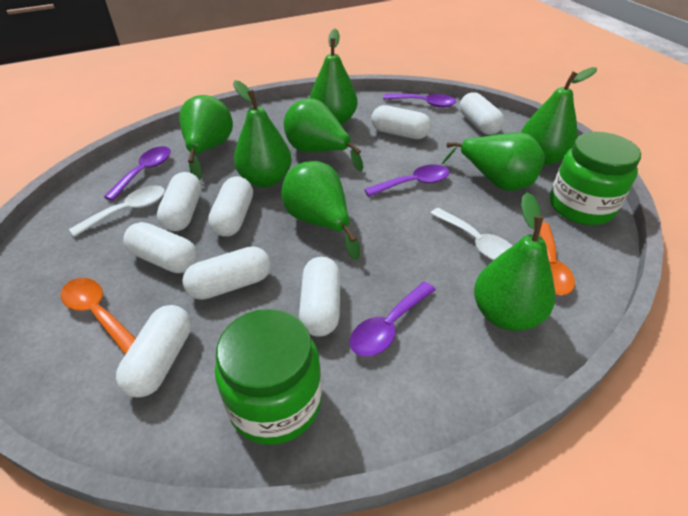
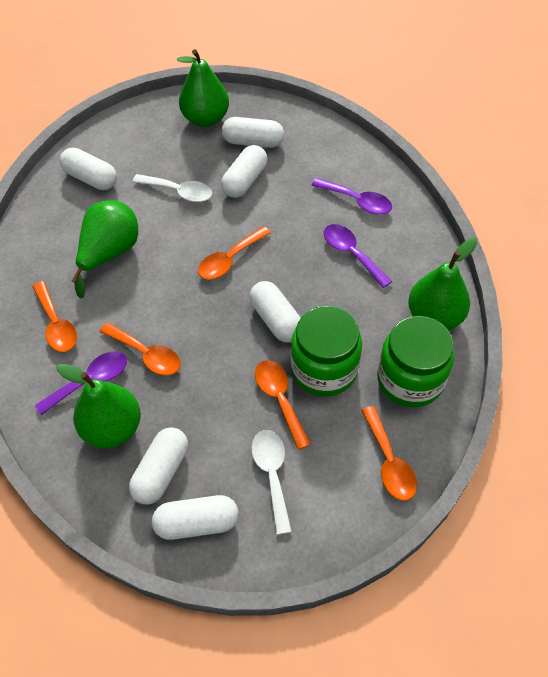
green pear: 8 -> 4
orange spoon: 2 -> 5
purple spoon: 4 -> 3
white capsule: 8 -> 6

